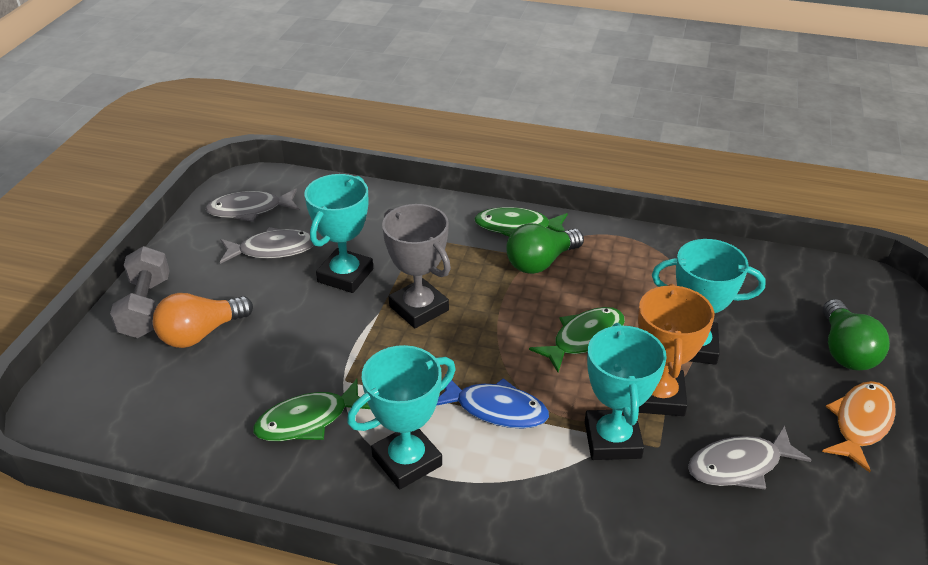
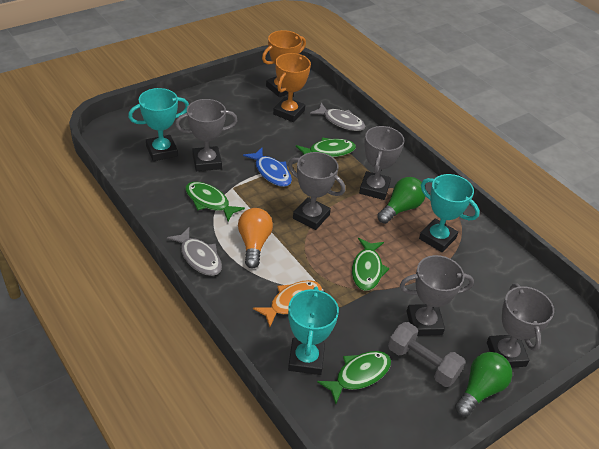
green fish: 3 -> 4
grey fish: 3 -> 2
grey trophy: 1 -> 5
orange trophy: 1 -> 2
turquoise trophy: 4 -> 3

